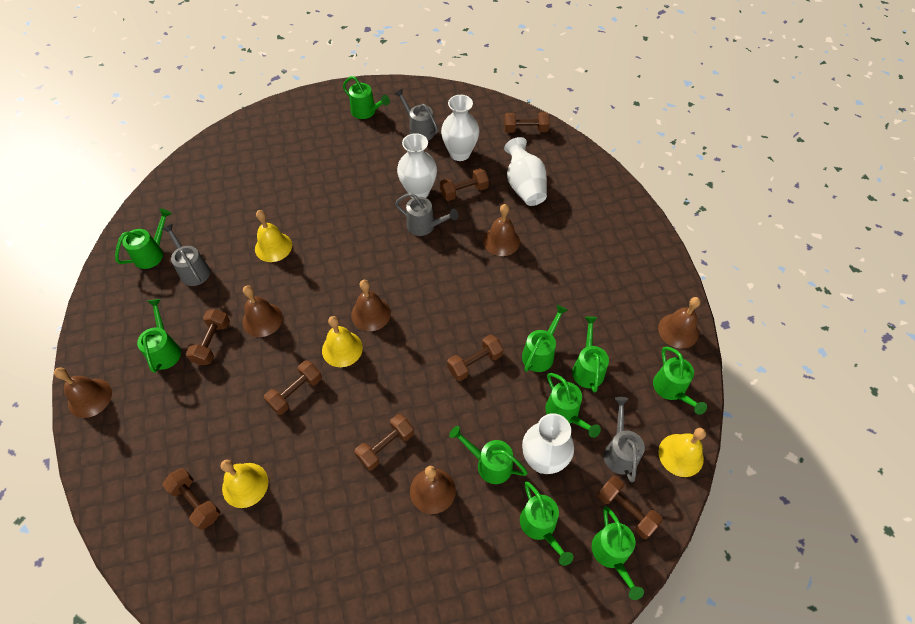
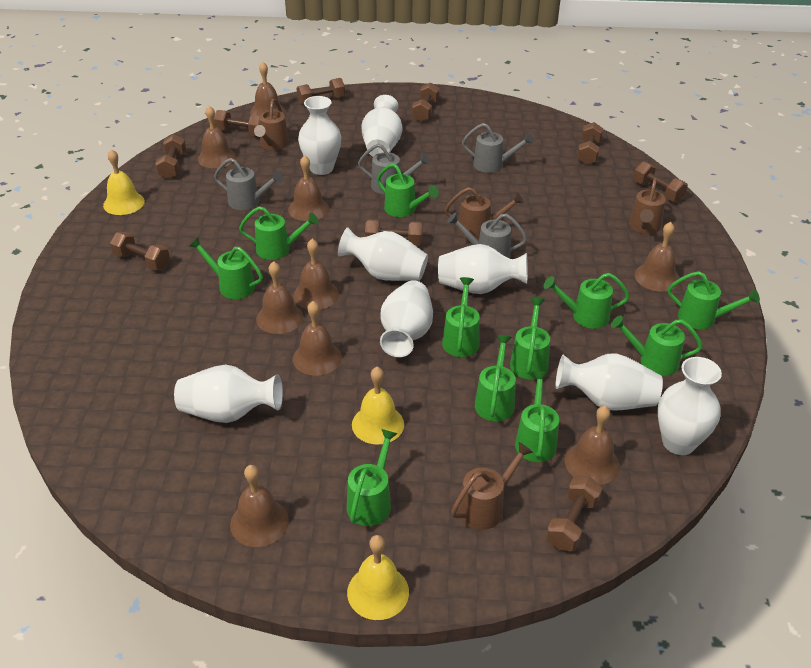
brown bell: 6 -> 9
brown dumbbell: 8 -> 9
brown watering can: 0 -> 4
green watering can: 10 -> 11
white vase: 4 -> 8
yellow bell: 4 -> 3

